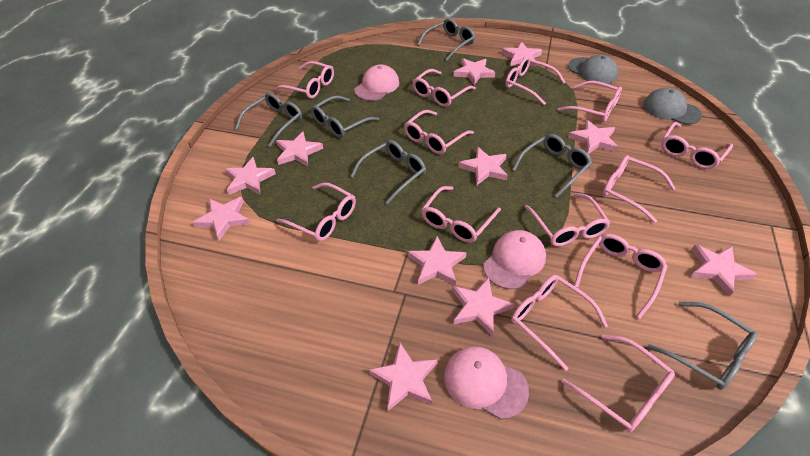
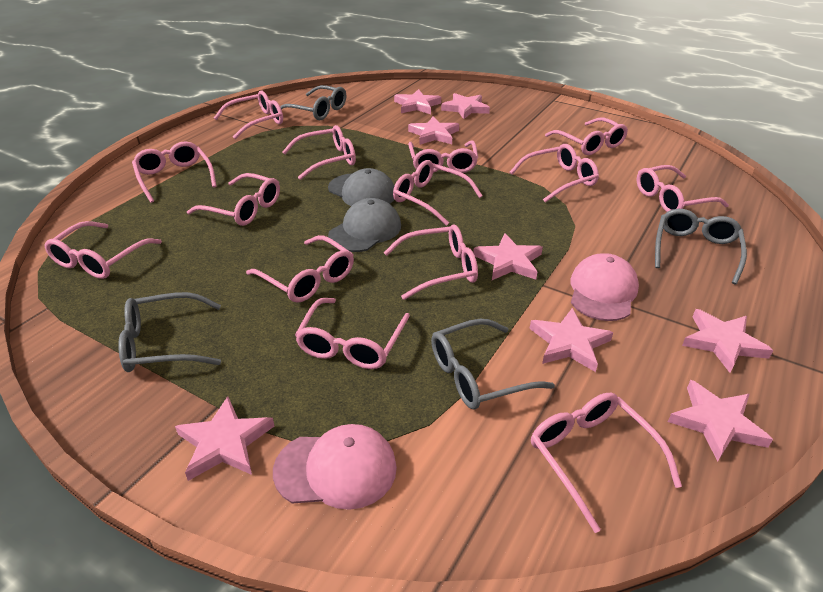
grey glasses: 6 -> 4
pink cap: 3 -> 2
pink glasses: 13 -> 14
pink star: 11 -> 8

